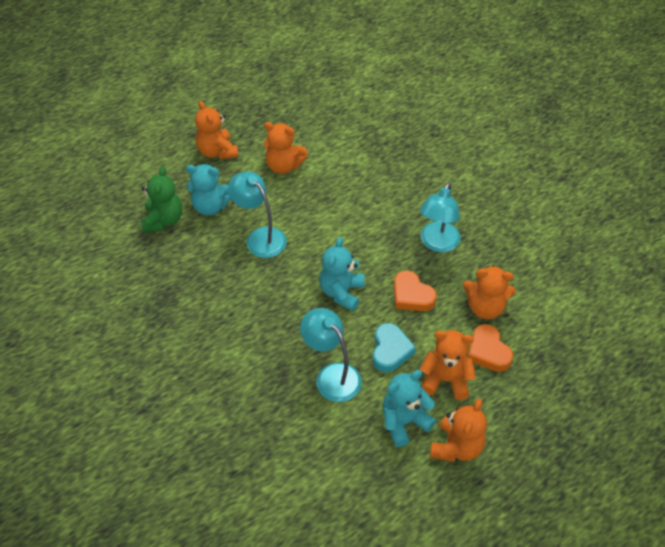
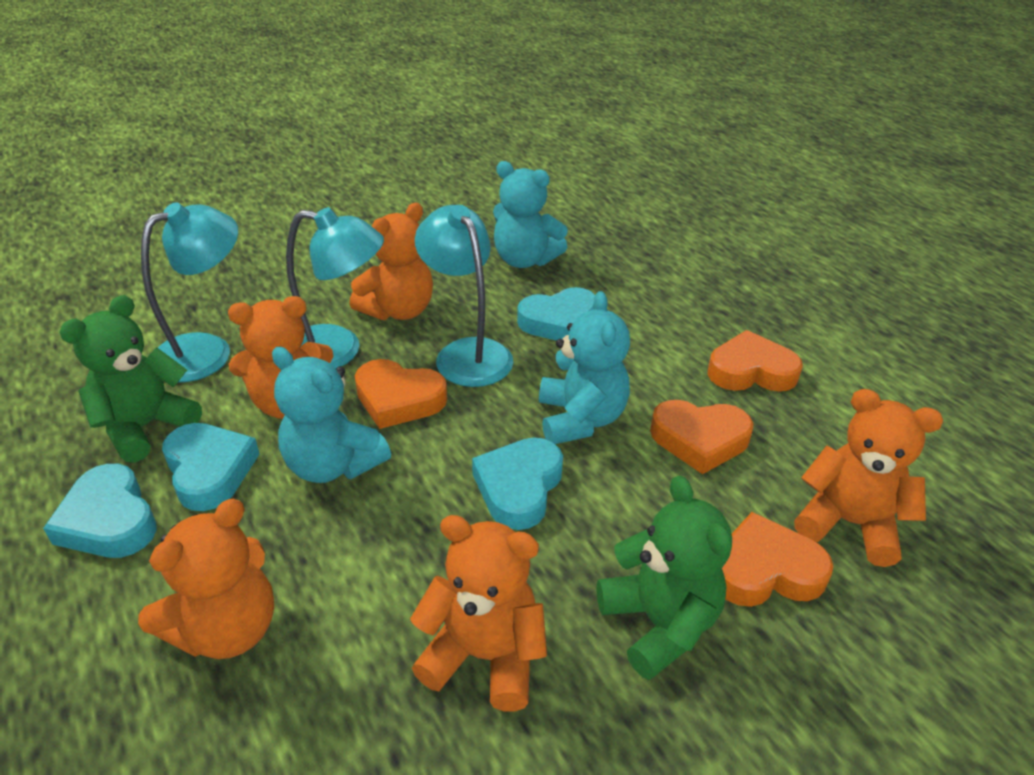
green teddy bear: 1 -> 2
orange heart: 2 -> 4
turquoise heart: 1 -> 4

